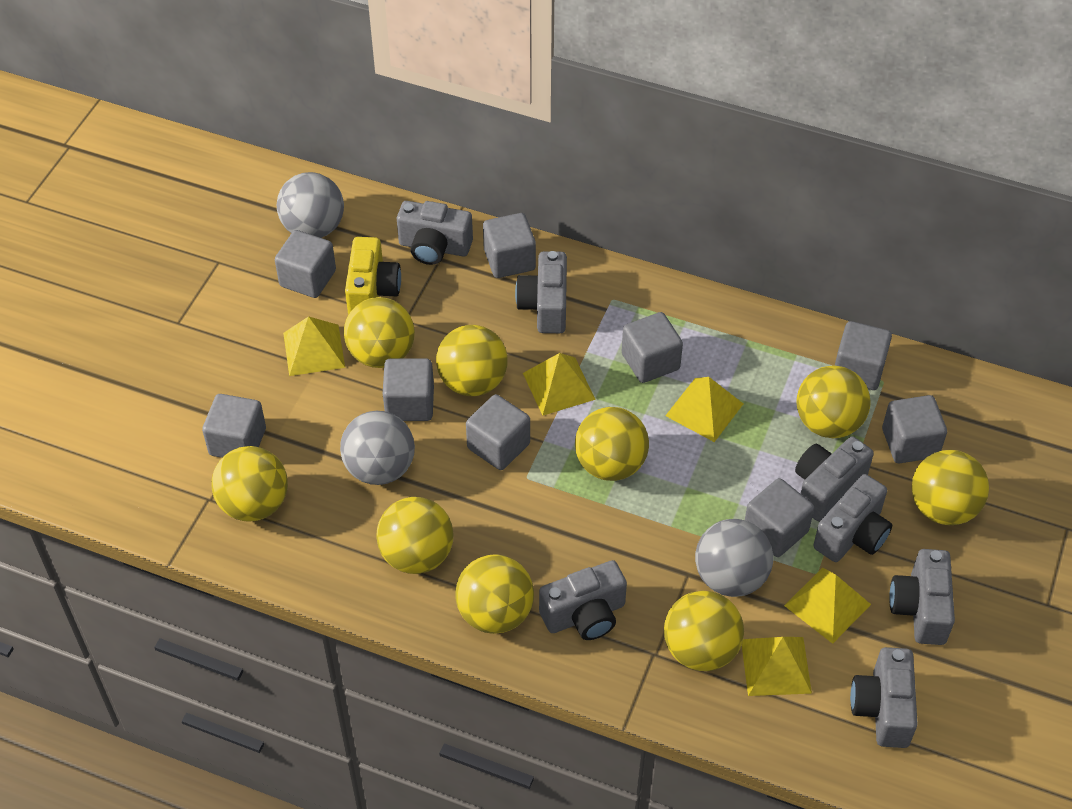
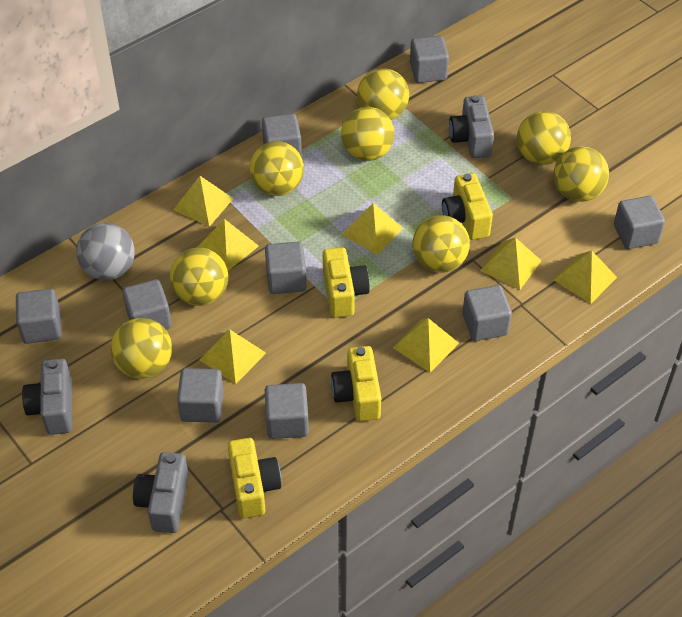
grey ball: 3 -> 1
grey camera: 7 -> 3
yellow ball: 9 -> 8
yellow camera: 1 -> 4
yellow pyramid: 5 -> 7

